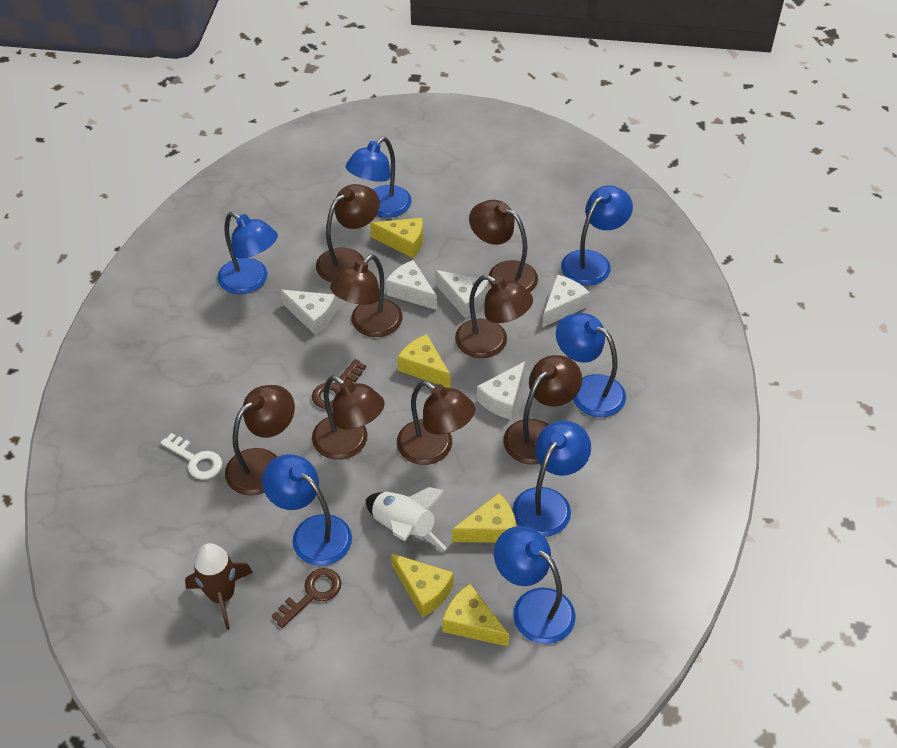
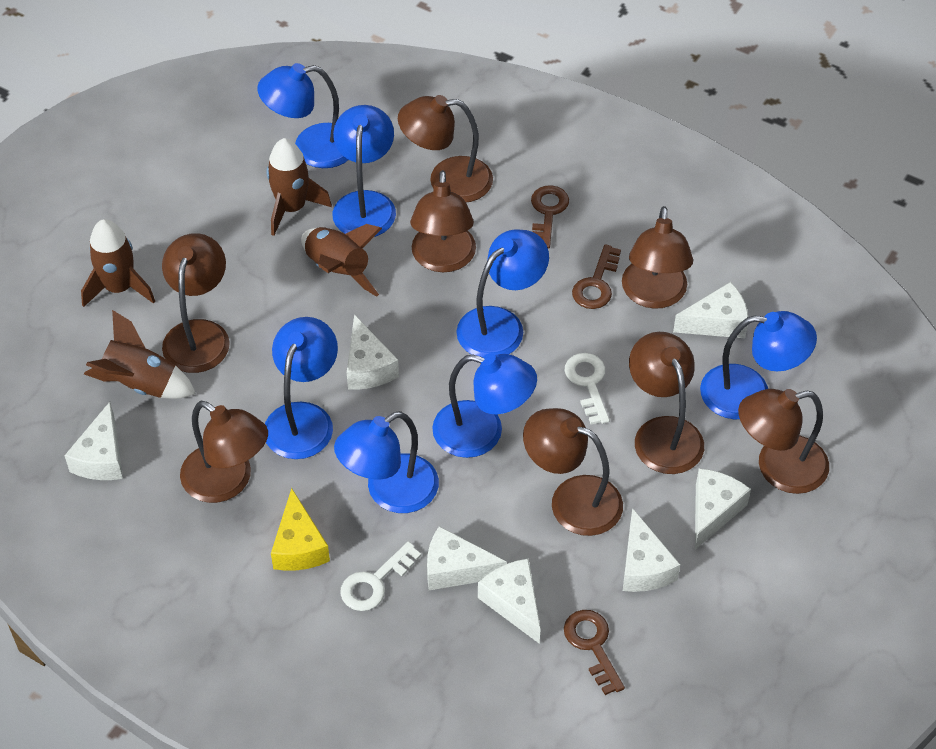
brown key: 2 -> 3
brown rocket: 1 -> 4
white cheese: 5 -> 7
white key: 1 -> 2
white rocket: 1 -> 0
yellow cheese: 5 -> 1

